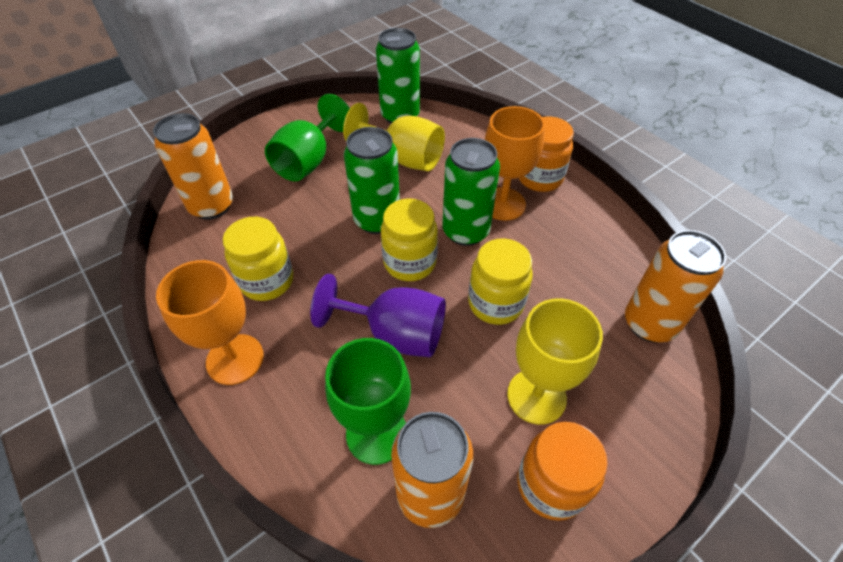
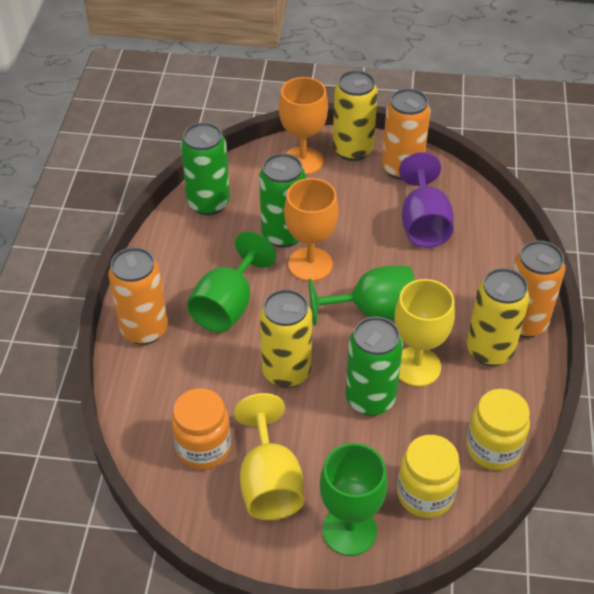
green goblet: 2 -> 3
orange jar: 2 -> 1
yellow can: 0 -> 3
yellow jar: 3 -> 2

